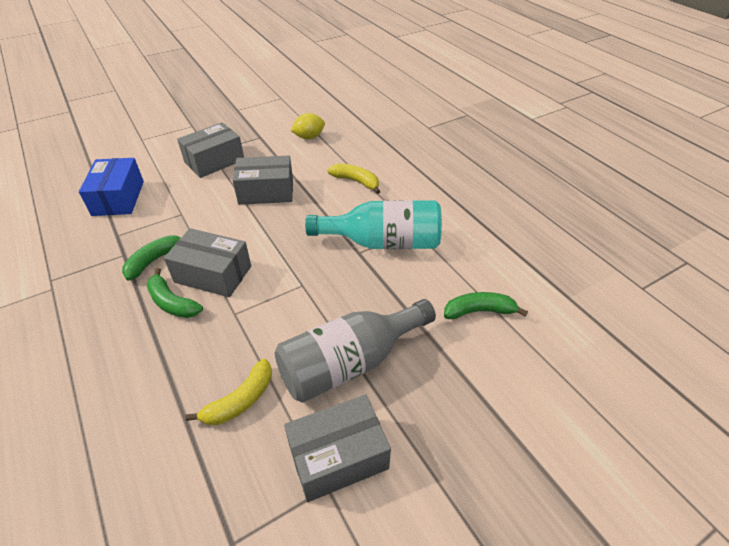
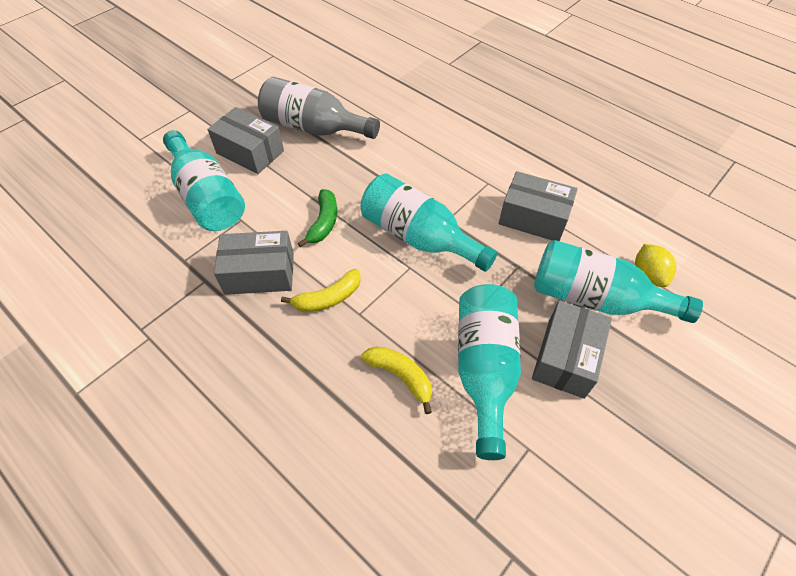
blue box: 1 -> 0
green banana: 3 -> 1
turquoise bottle: 1 -> 4

